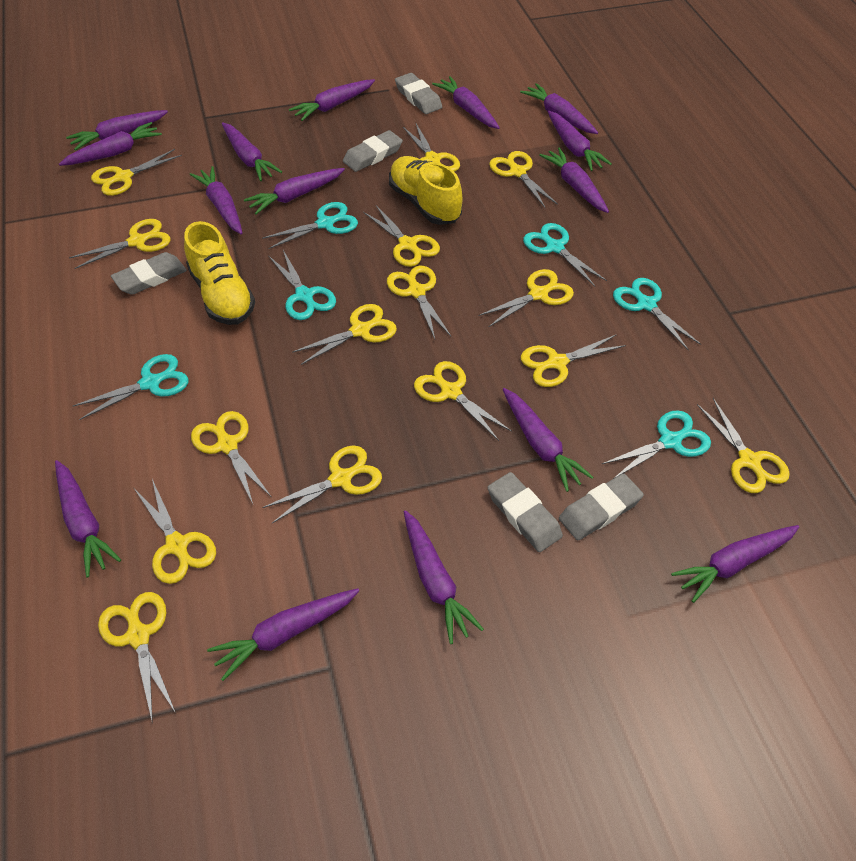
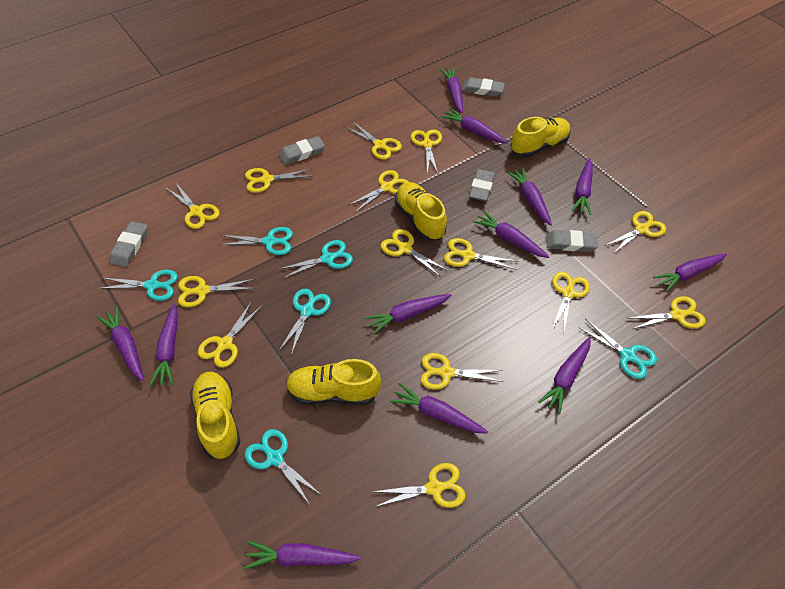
purple carrot: 15 -> 12
yellow scissors: 15 -> 14
yellow shoe: 2 -> 4

